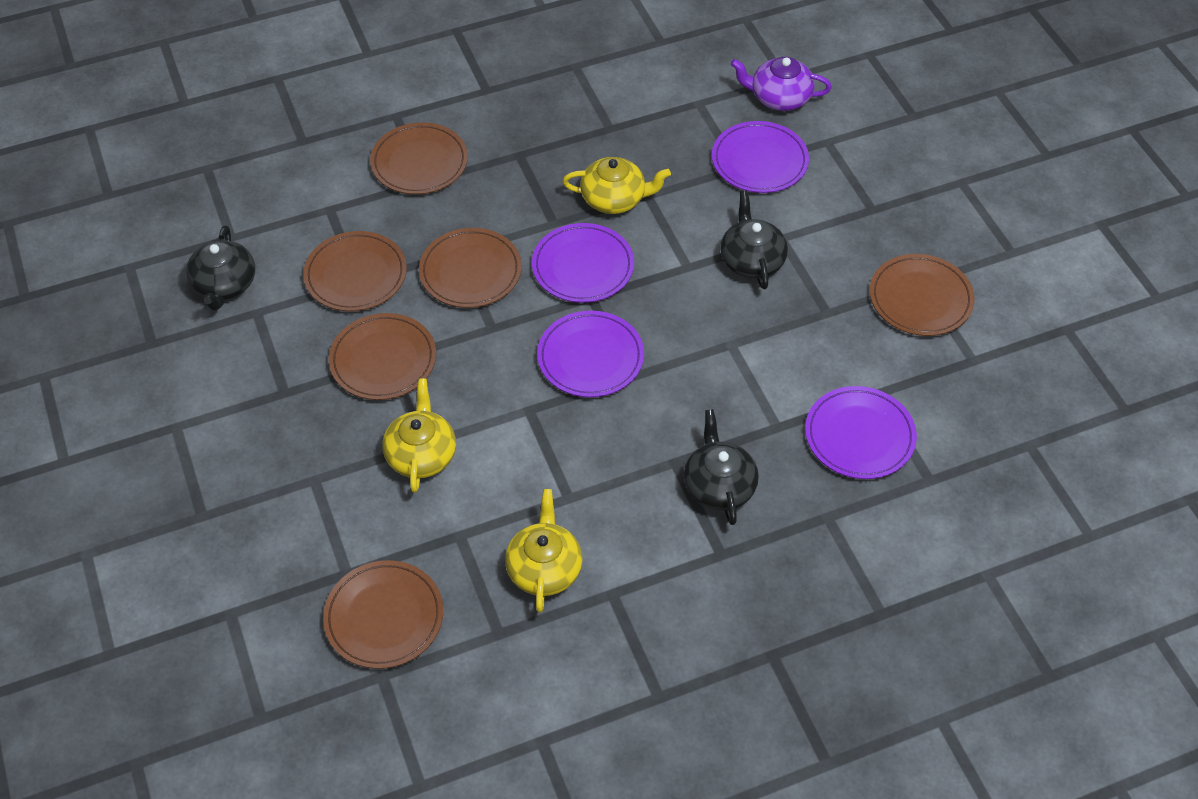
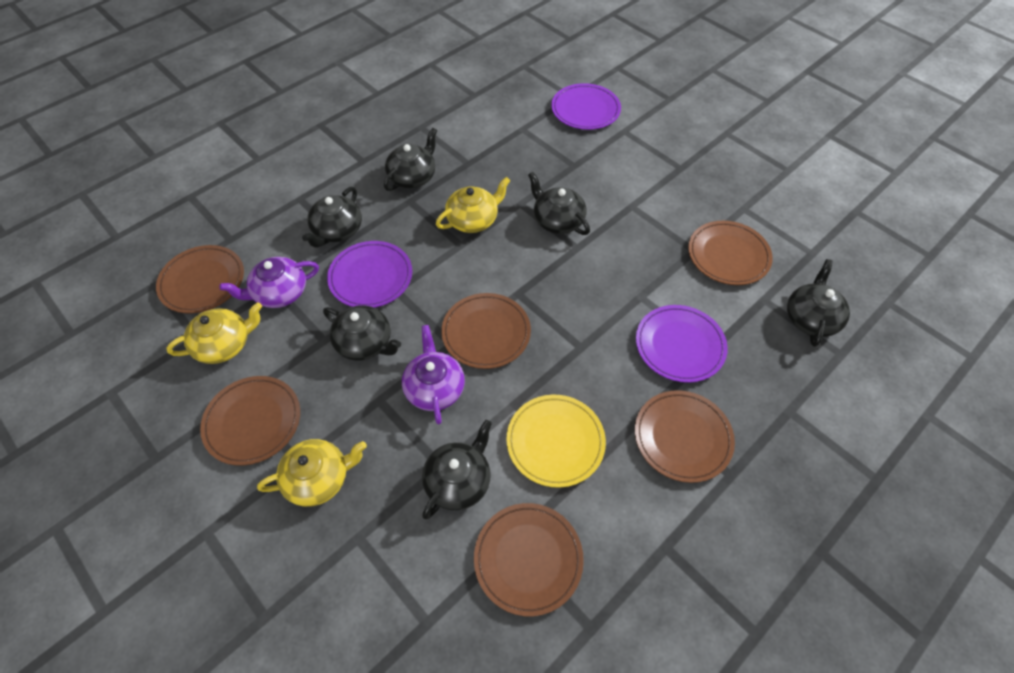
black teapot: 3 -> 6
purple plate: 4 -> 3
purple teapot: 1 -> 2
yellow plate: 0 -> 1

